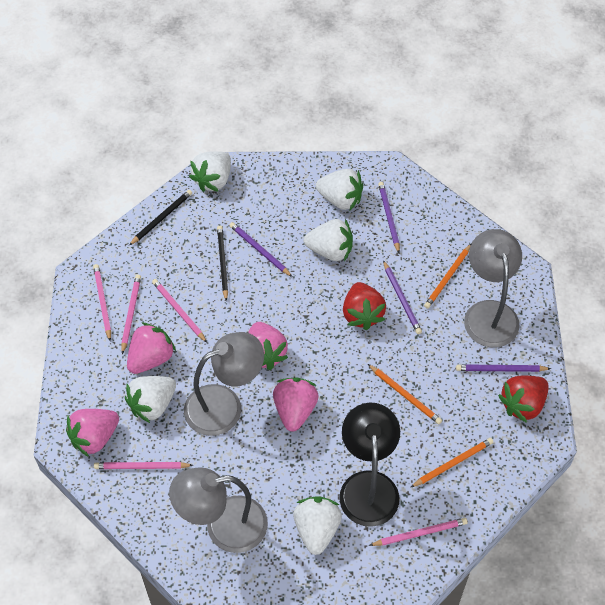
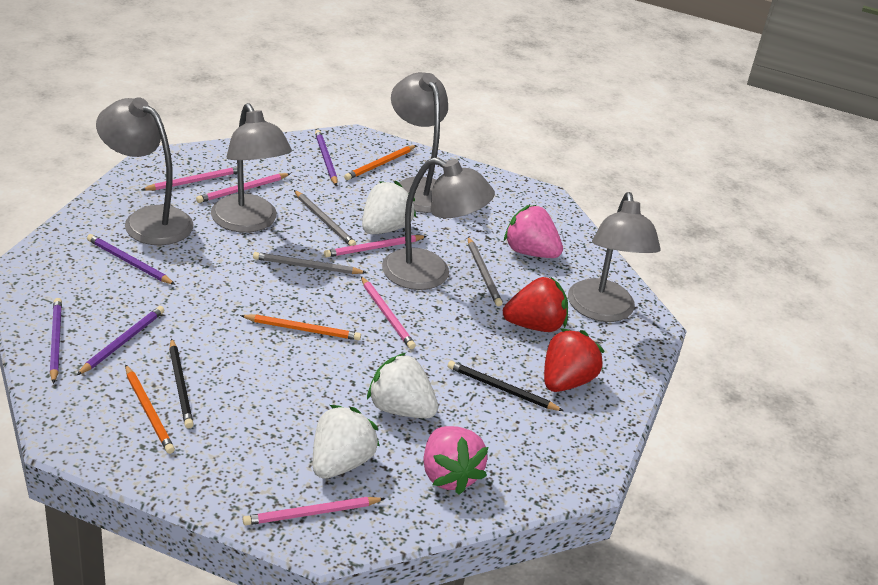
black lamp: 1 -> 0
grey lamp: 3 -> 5
grey pencil: 0 -> 3
pink strawberry: 4 -> 2
white strawberry: 5 -> 3

